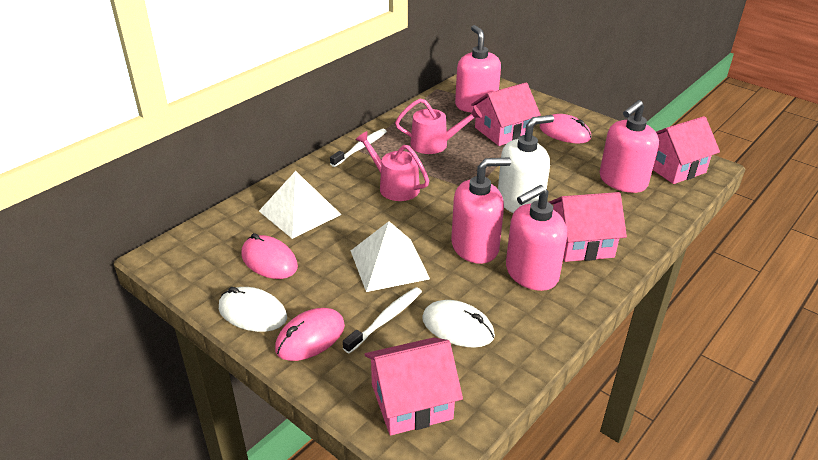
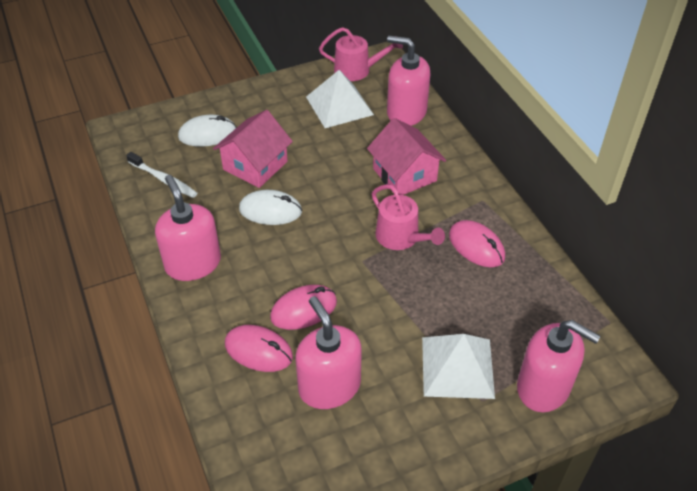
pink house: 4 -> 2
white soap dispenser: 1 -> 0
white toothbrush: 2 -> 1

